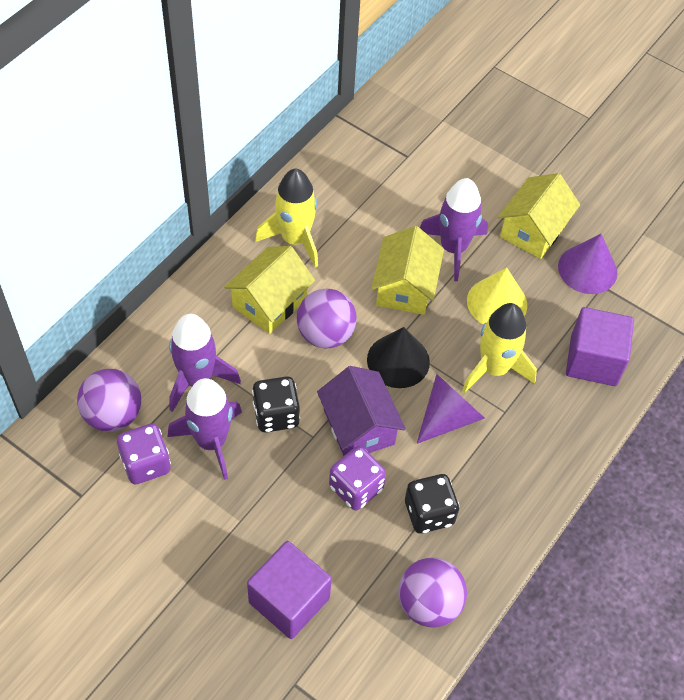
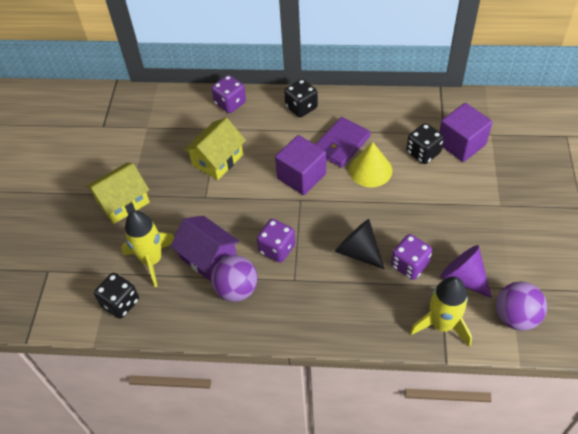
black dice: 2 -> 3
purple ball: 3 -> 2
purple cone: 2 -> 1
purple dice: 2 -> 3
purple rocket: 3 -> 0
purple wallet: 0 -> 1
yellow house: 3 -> 2

